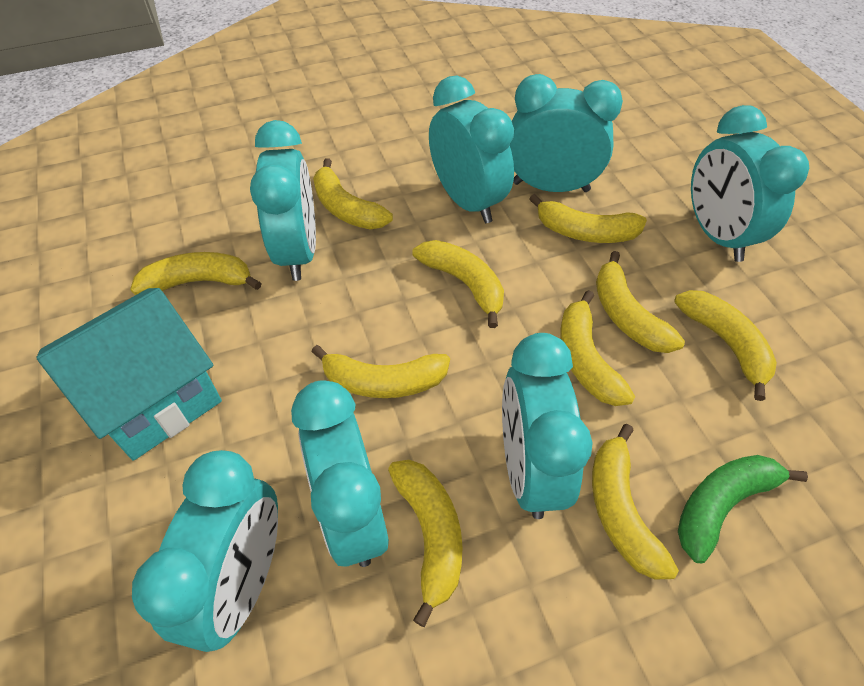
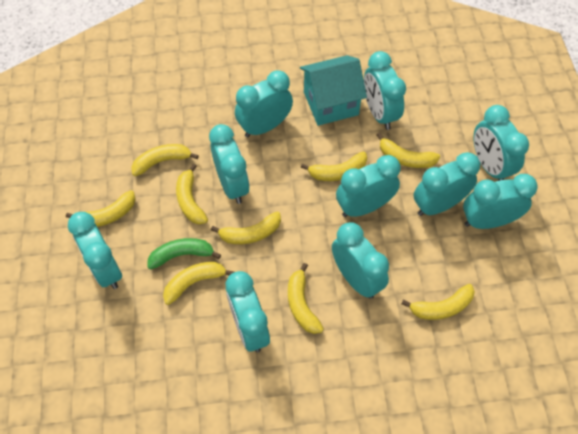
turquoise clock: 7 -> 10
yellow banana: 10 -> 9

